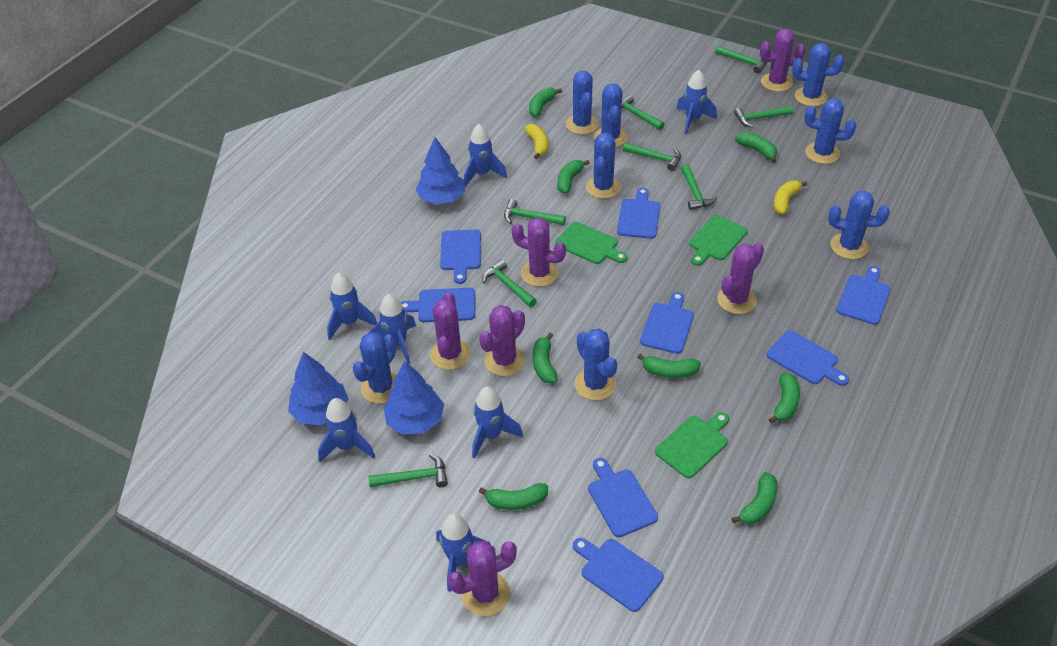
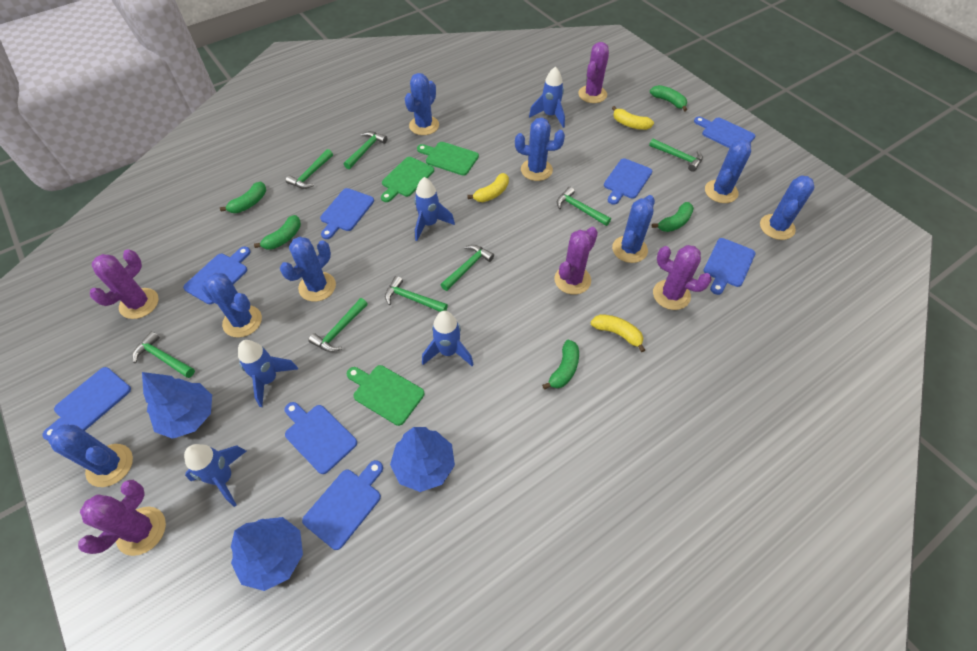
blue rocket: 7 -> 5
green banana: 8 -> 5
purple cactus: 6 -> 5
yellow banana: 2 -> 3

